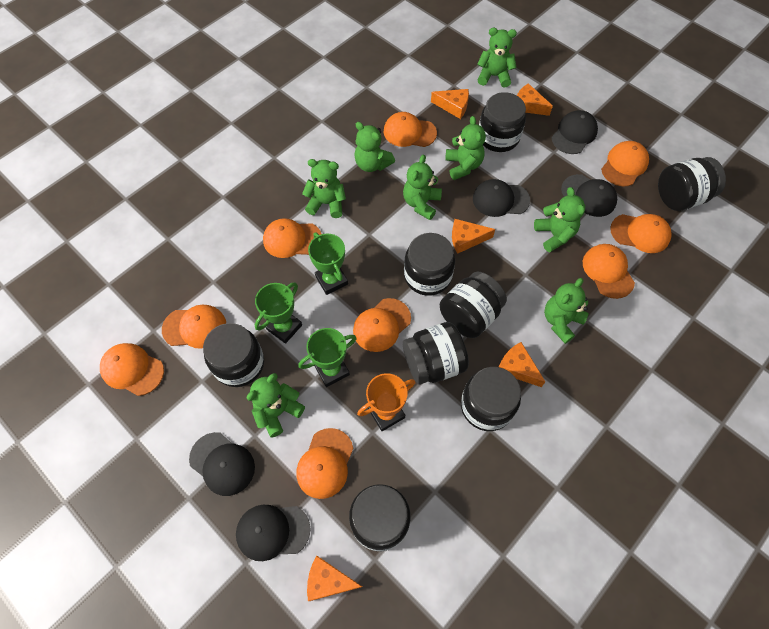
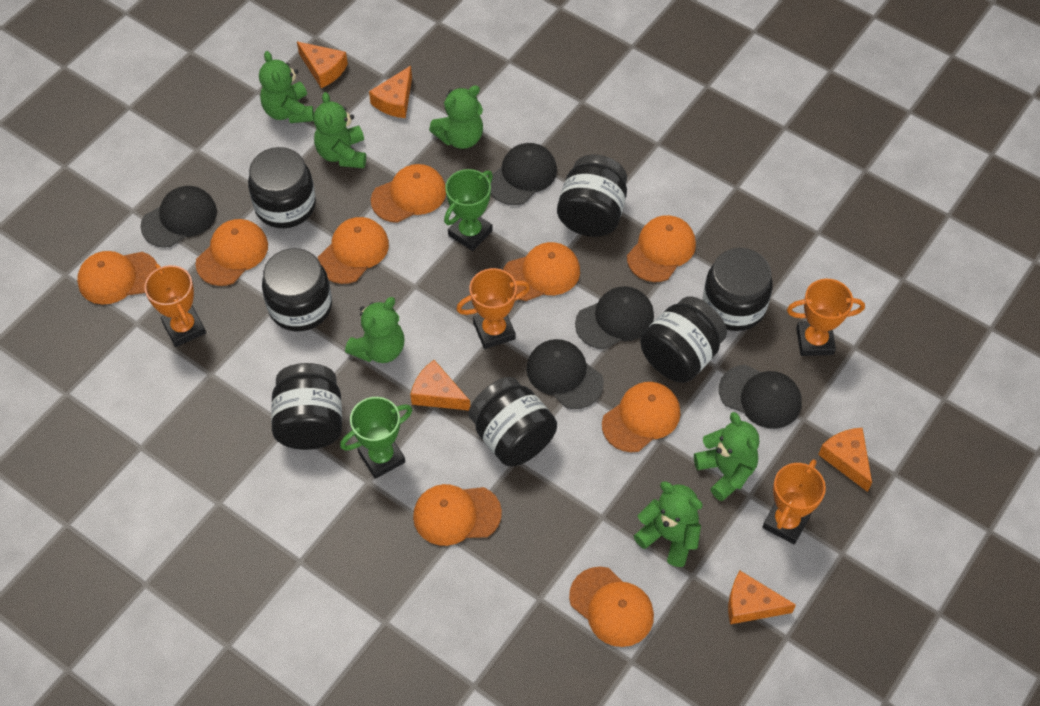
black jar: 8 -> 7
green teddy bear: 8 -> 6
green trophy: 3 -> 2
orange trophy: 1 -> 4

